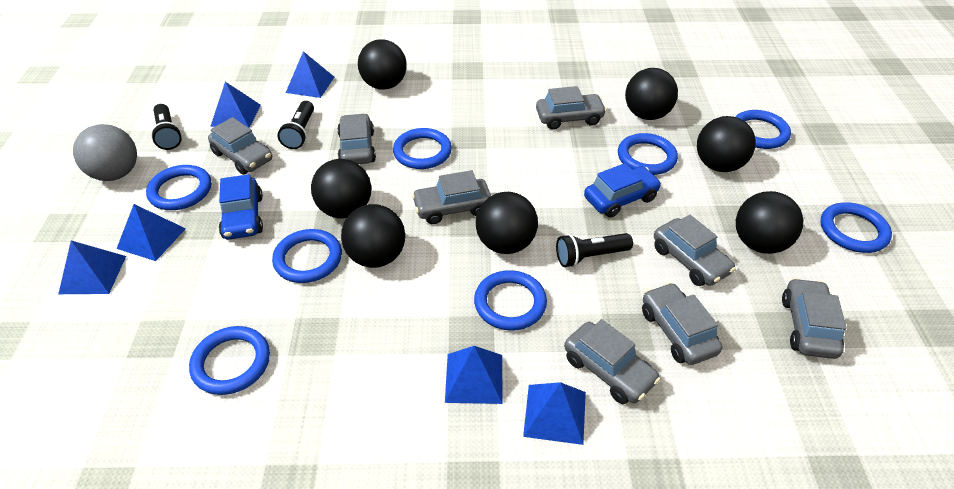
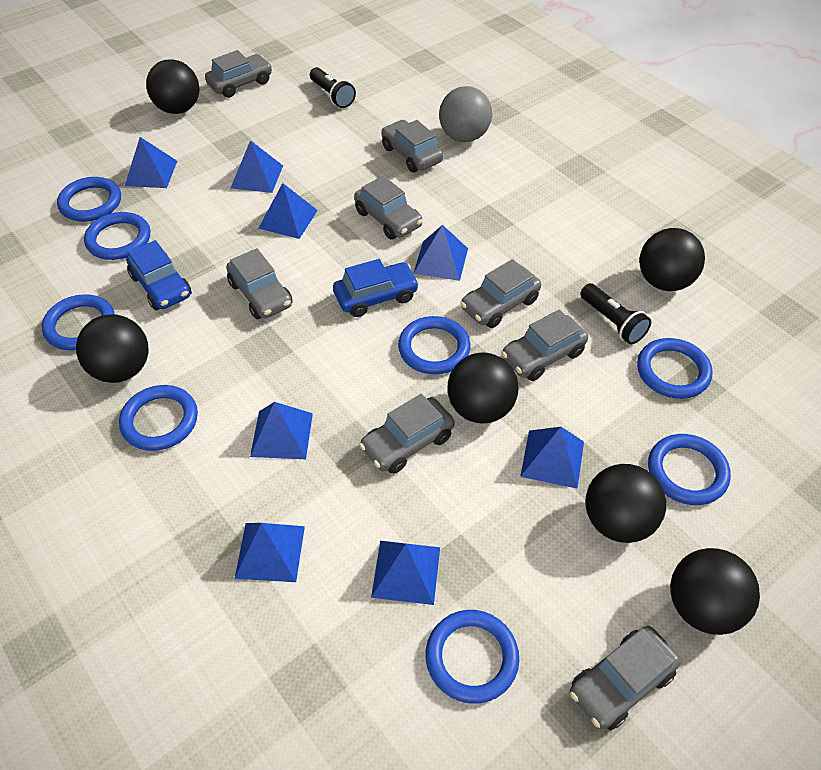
black ball: 7 -> 6
black flashlight: 3 -> 2
blue pyramid: 6 -> 8

